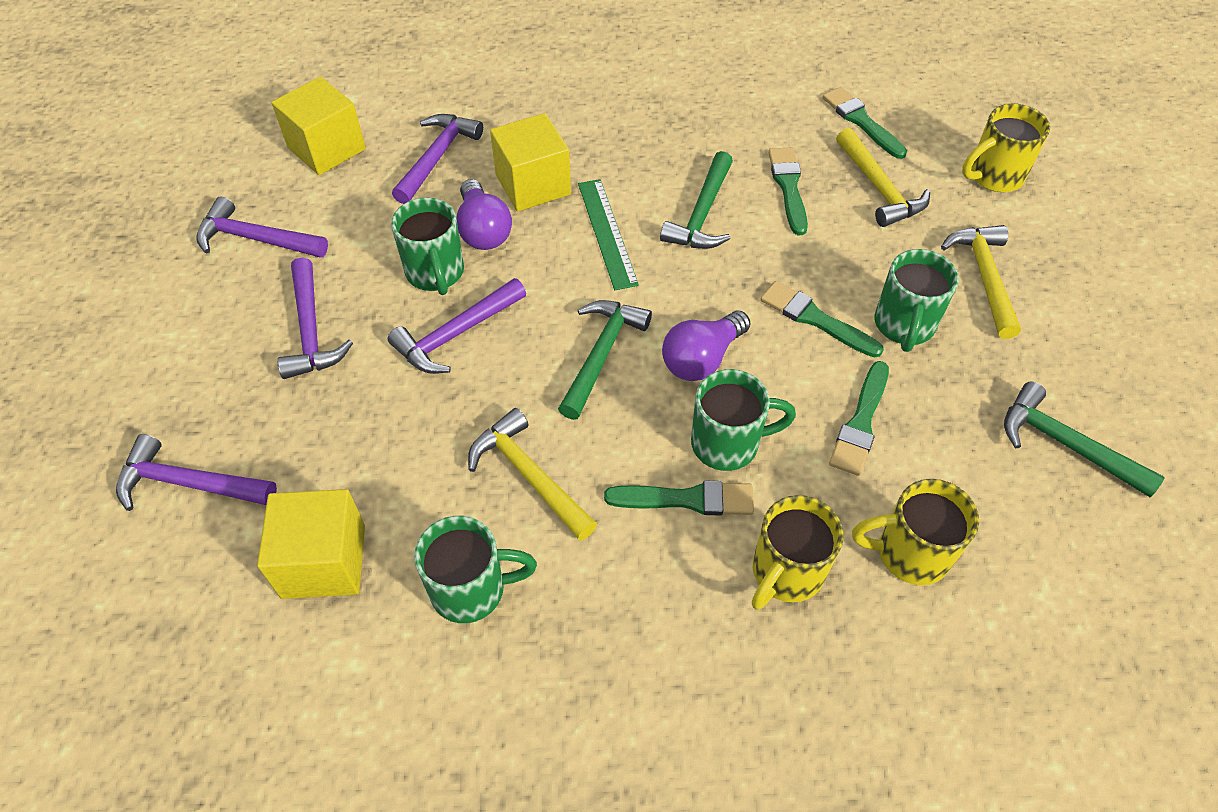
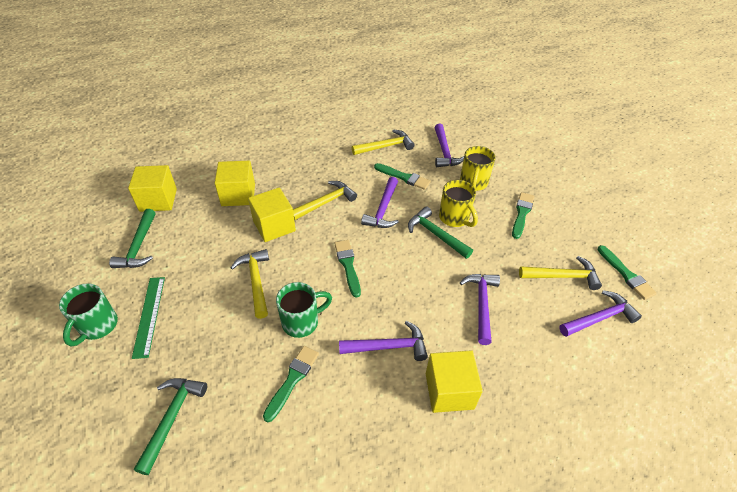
green mug: 4 -> 2
purple light bulb: 2 -> 0
yellow cube: 3 -> 4
yellow hammer: 3 -> 4
yellow mug: 3 -> 2

